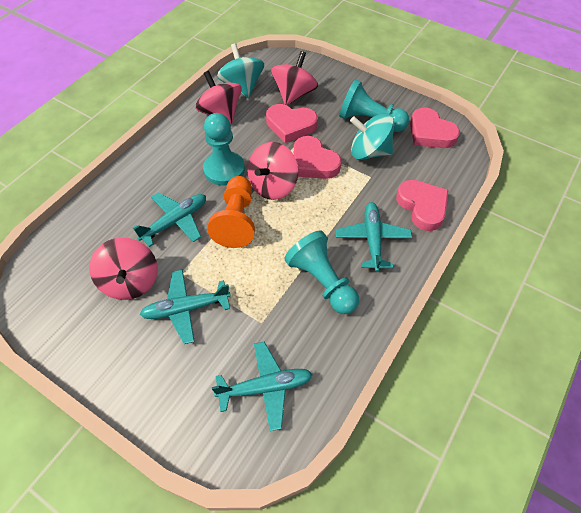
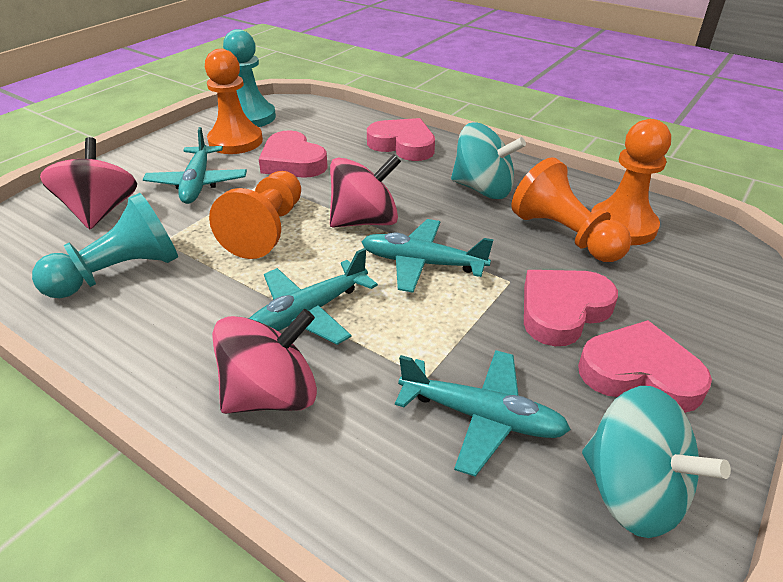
orange pawn: 1 -> 4
pink spinning top: 4 -> 3
turquoise pawn: 3 -> 2

